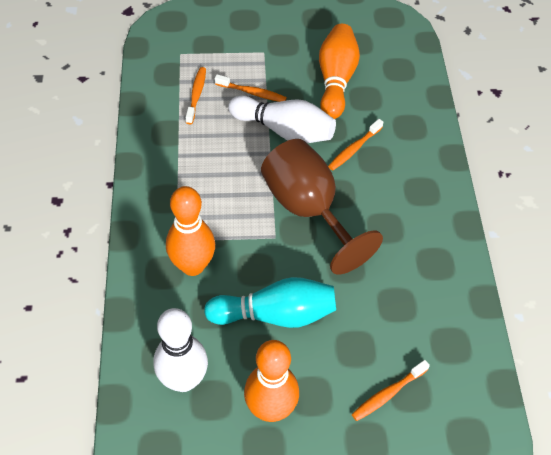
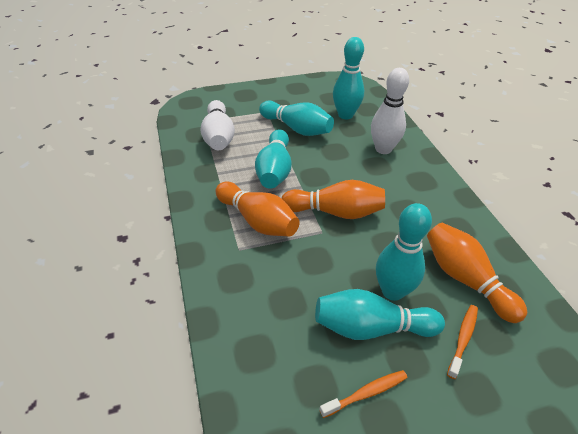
brown goblet: 1 -> 0
orange toothbrush: 4 -> 2
turquoise bowling pin: 1 -> 5

